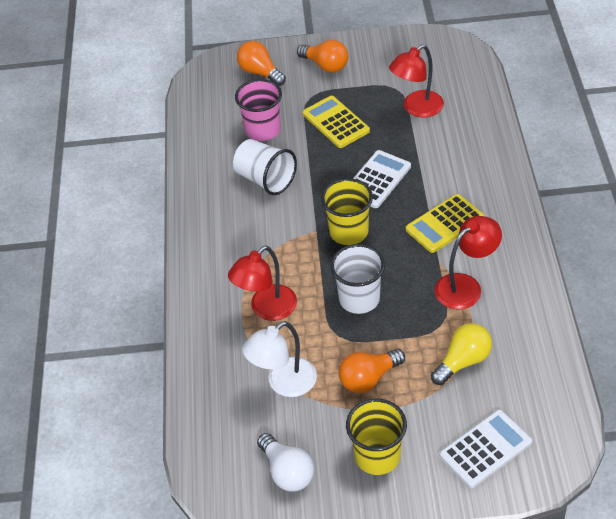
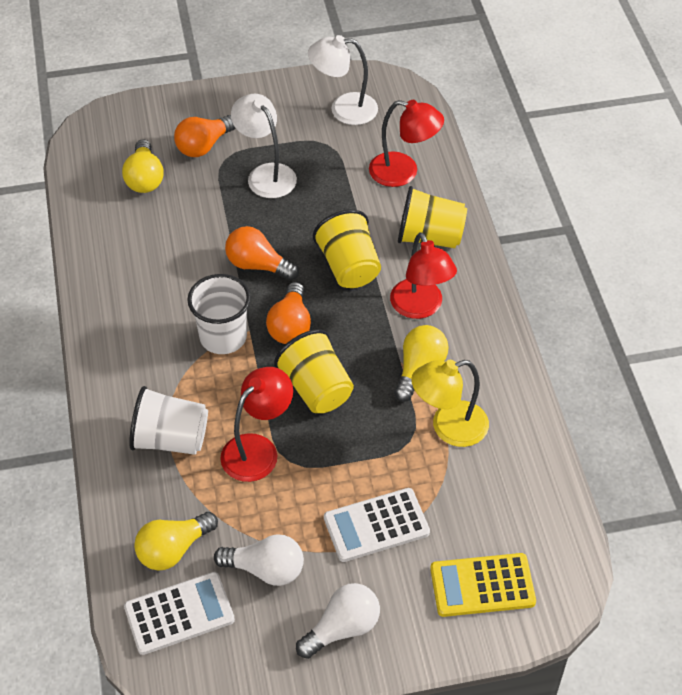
pink cup: 1 -> 0
white lamp: 1 -> 2
white light bulb: 1 -> 2
yellow calculator: 2 -> 1
yellow cup: 2 -> 3
yellow lamp: 0 -> 1
yellow light bulb: 1 -> 3

